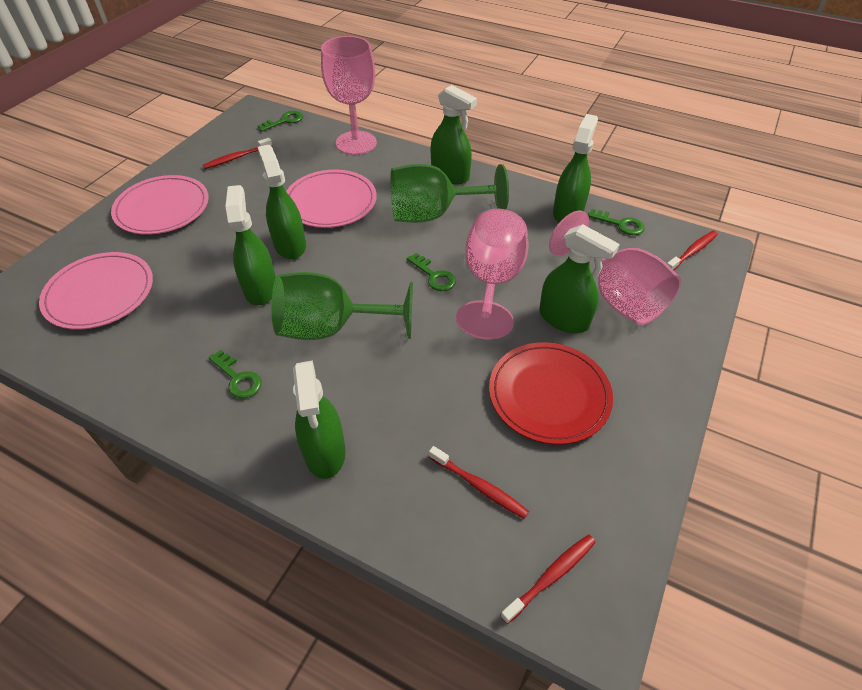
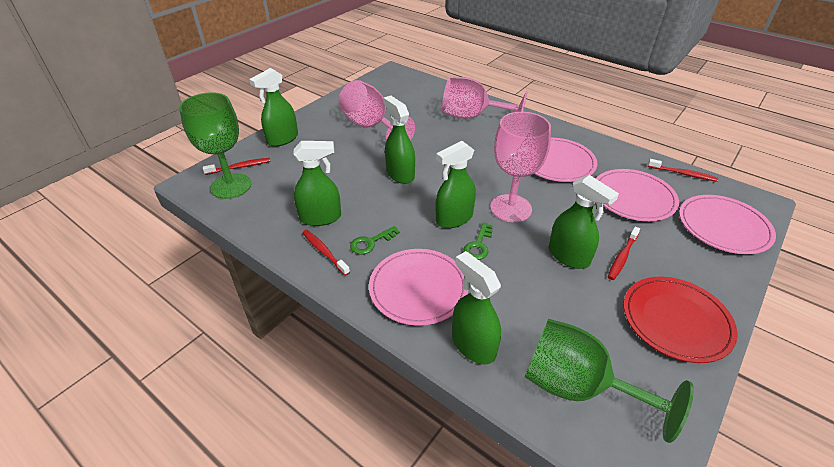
green key: 4 -> 2
pink plate: 3 -> 4

